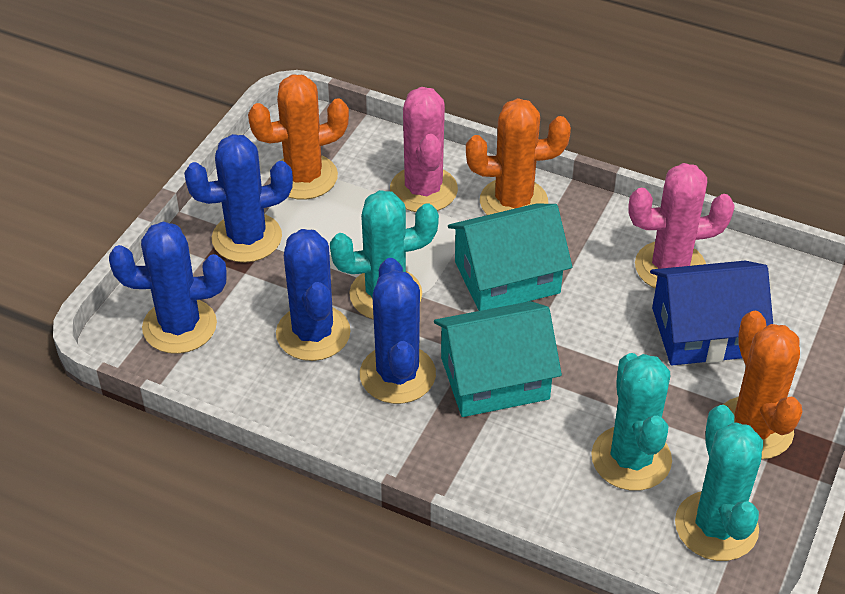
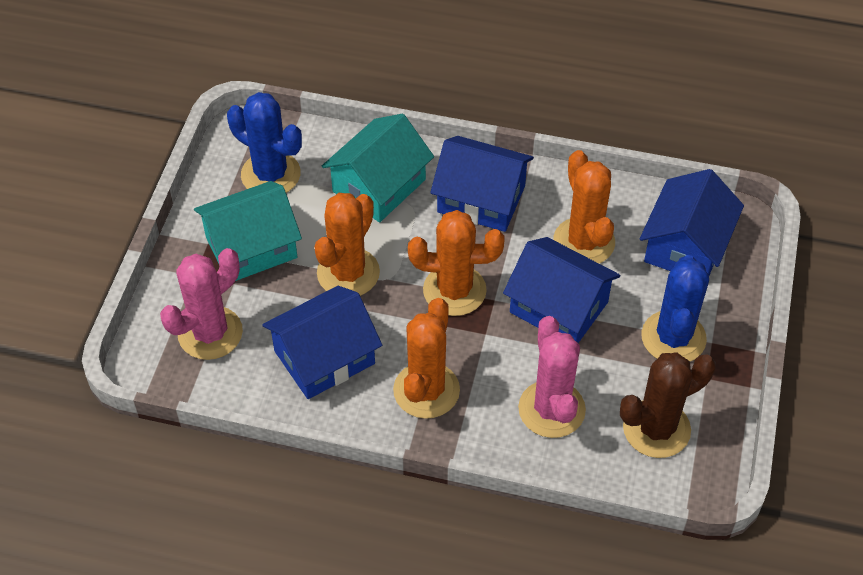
blue cactus: 4 -> 2
blue house: 1 -> 4
brown cactus: 0 -> 1
orange cactus: 3 -> 4
turquoise cactus: 3 -> 0

